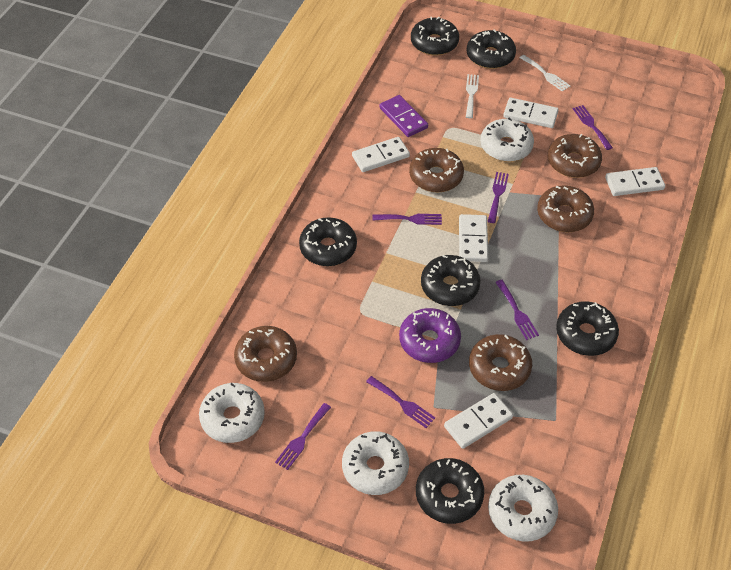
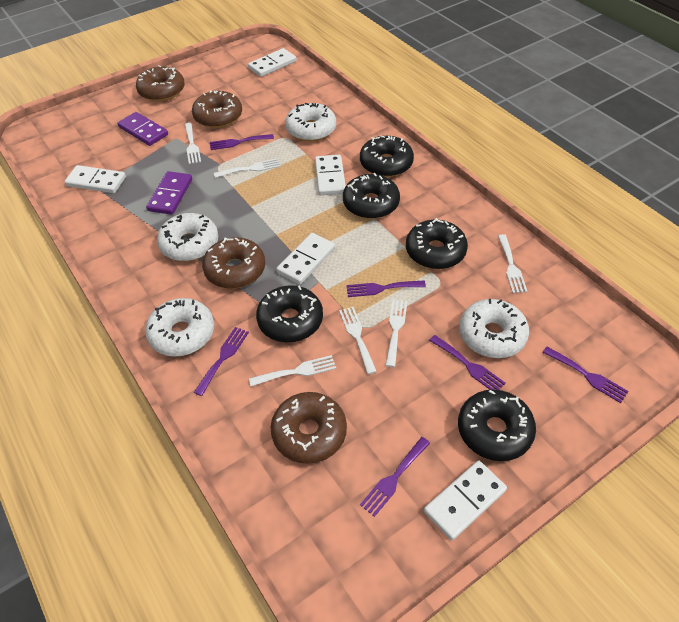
black donut: 6 -> 5
brown donut: 5 -> 4
purple domino: 1 -> 2
purple donut: 1 -> 0
white fork: 2 -> 6

